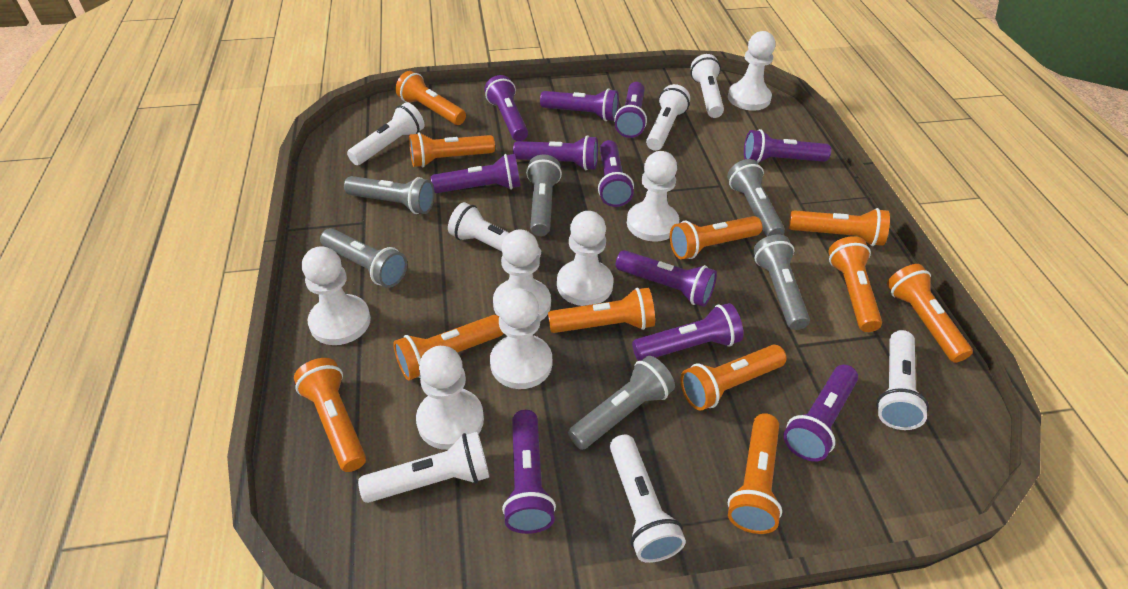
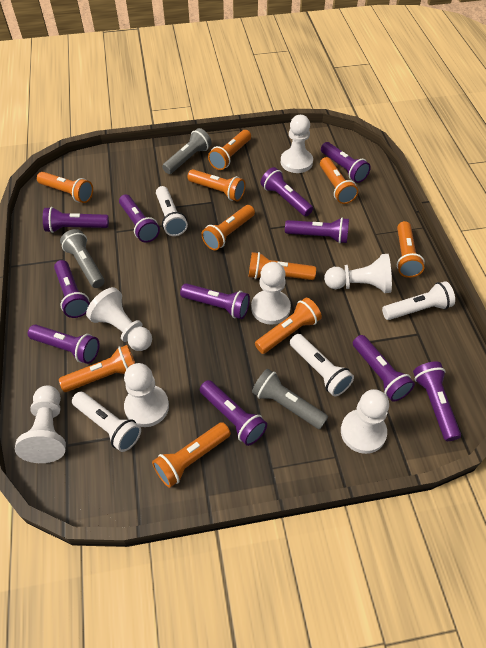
grey flashlight: 6 -> 3
orange flashlight: 11 -> 10
white flashlight: 7 -> 4

